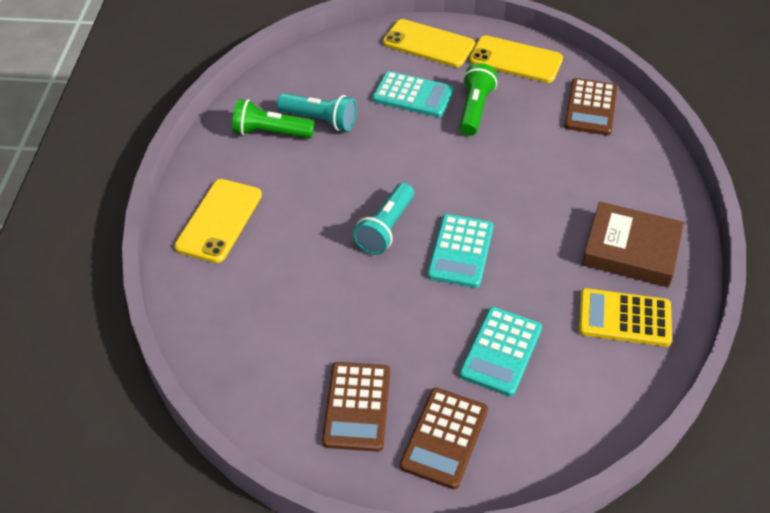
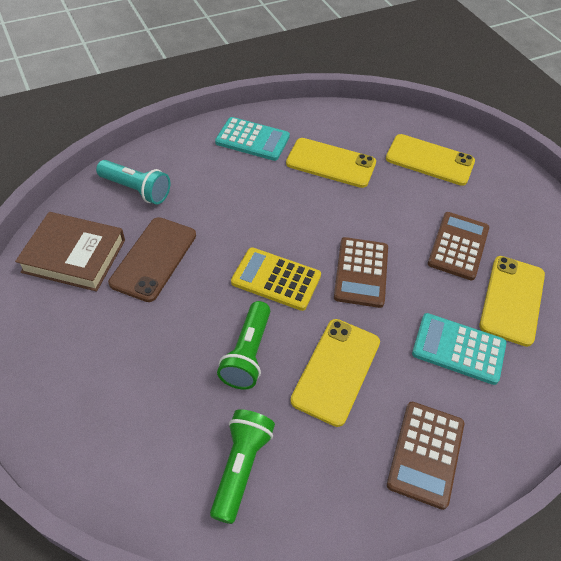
brown phone: 0 -> 1
turquoise calculator: 3 -> 2
turquoise flashlight: 2 -> 1
yellow phone: 3 -> 4

